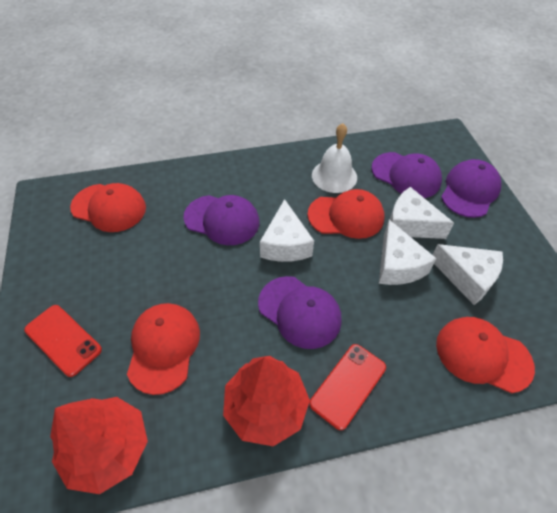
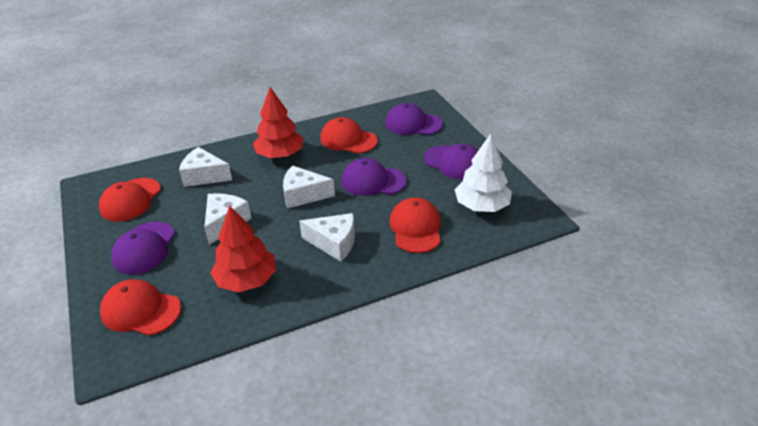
red phone: 2 -> 0
white bell: 1 -> 0
white tree: 0 -> 1

